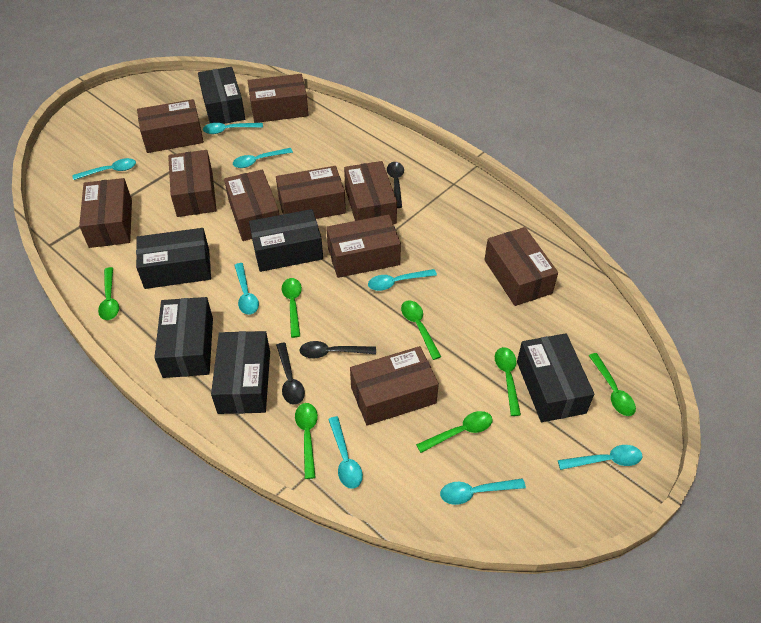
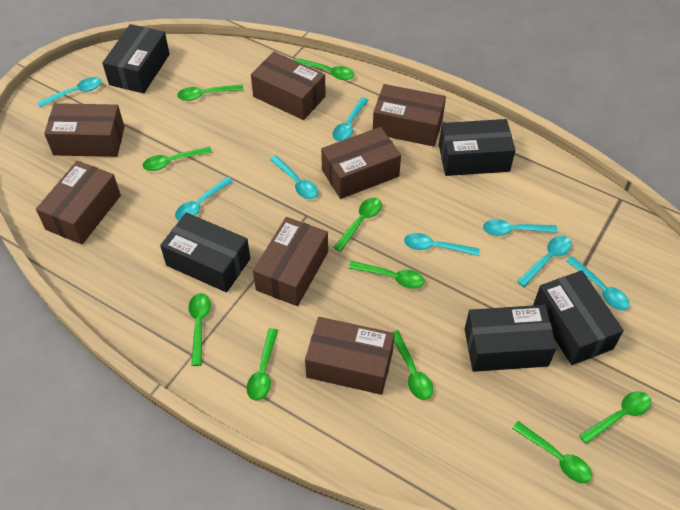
black box: 6 -> 5
black spoon: 3 -> 0
brown box: 10 -> 7
green spoon: 7 -> 10

